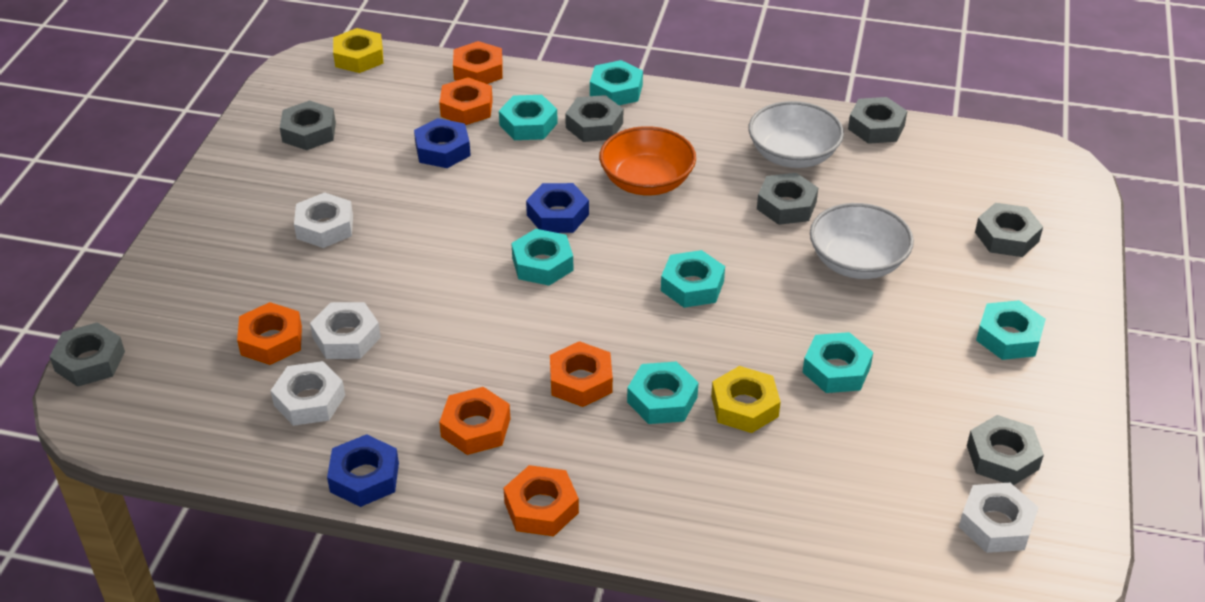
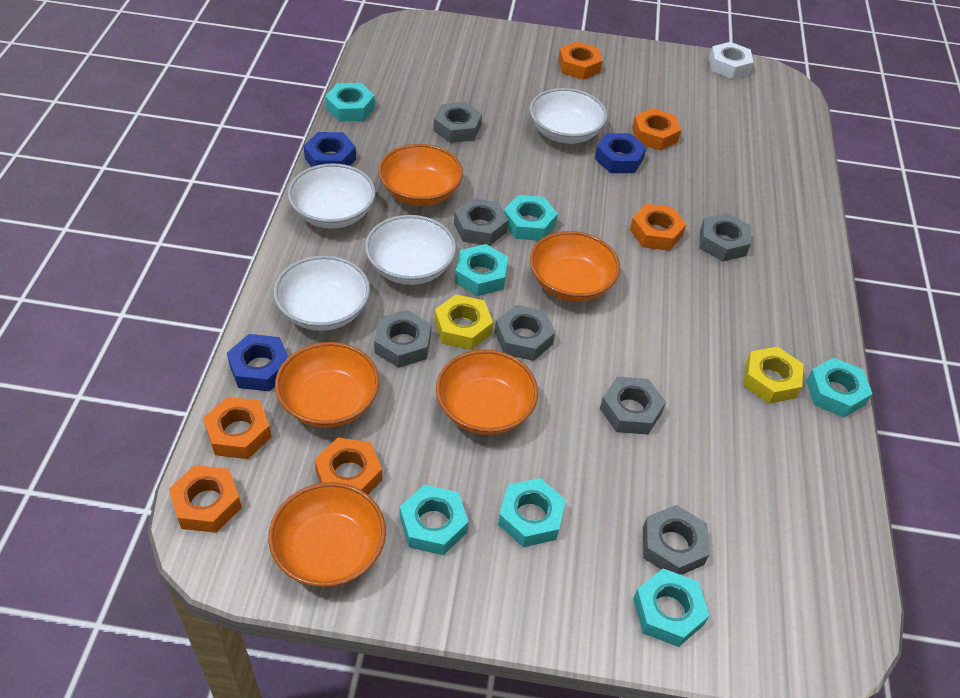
orange bowl: 1 -> 5
white bowl: 2 -> 4
white nut: 4 -> 1

